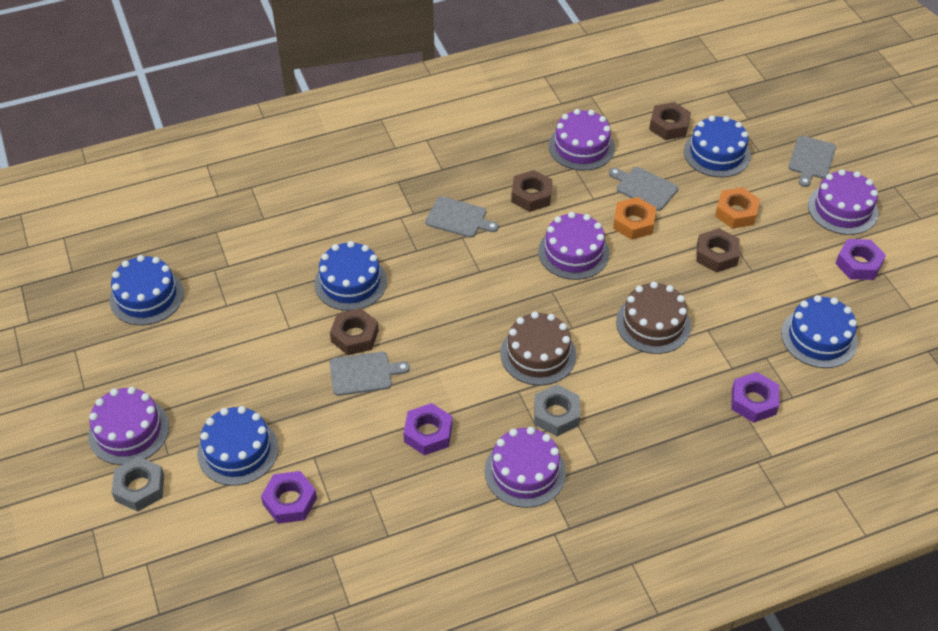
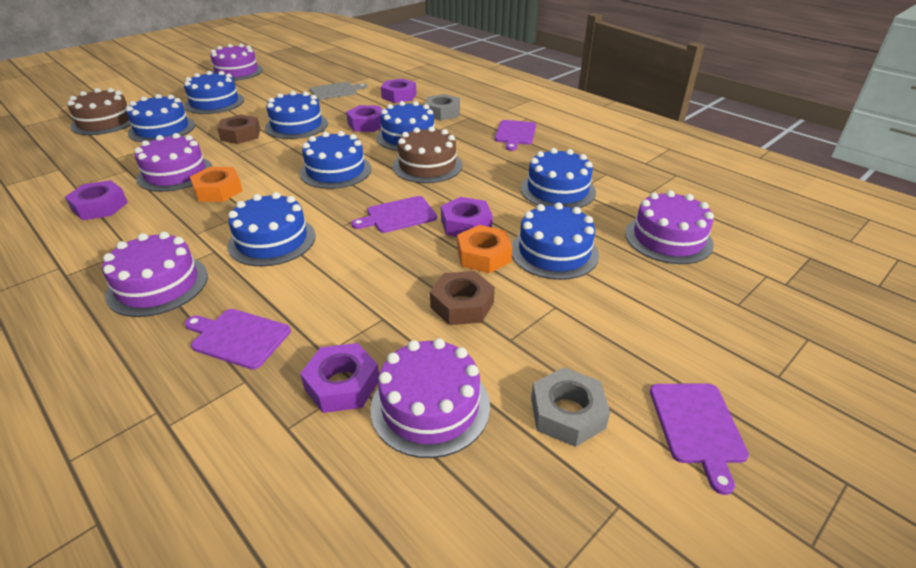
blue cake: 5 -> 8
brown nut: 4 -> 2
grey cutting board: 4 -> 1
purple cutting board: 0 -> 4
purple nut: 4 -> 5

